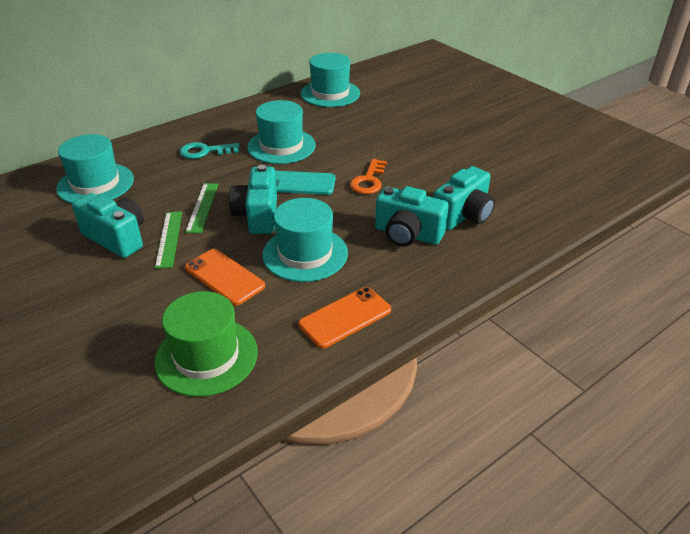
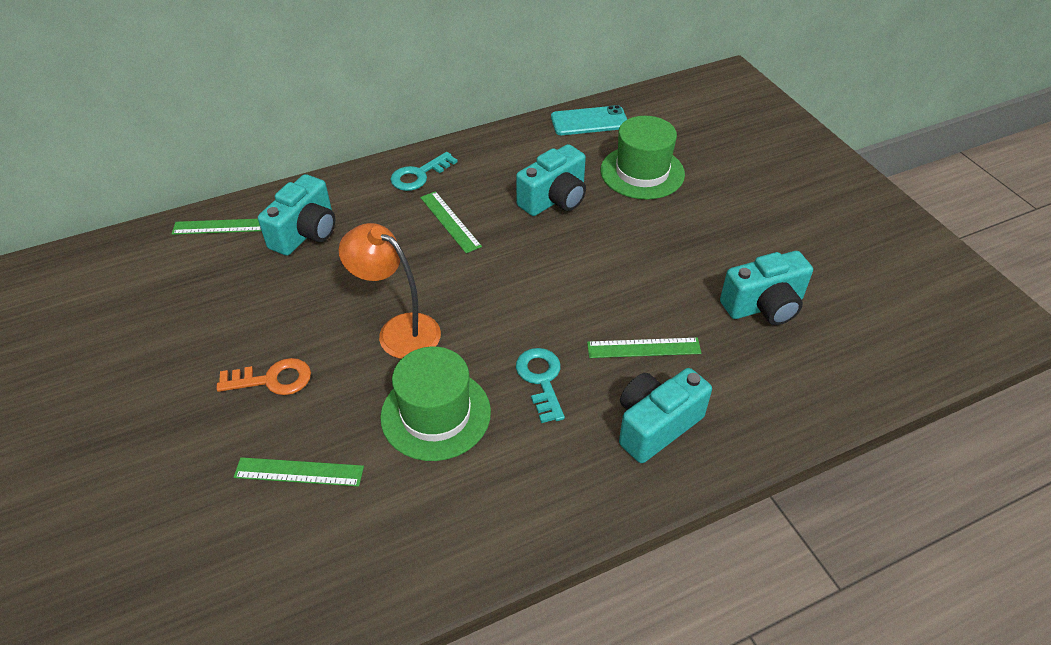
green hat: 1 -> 2
green ruler: 2 -> 4
orange lamp: 0 -> 1
orange phone: 2 -> 0
turquoise hat: 4 -> 0
turquoise key: 1 -> 2

